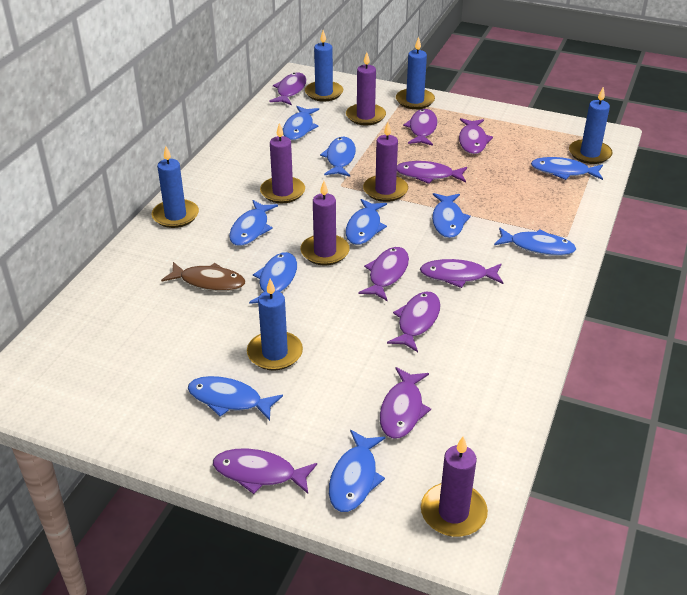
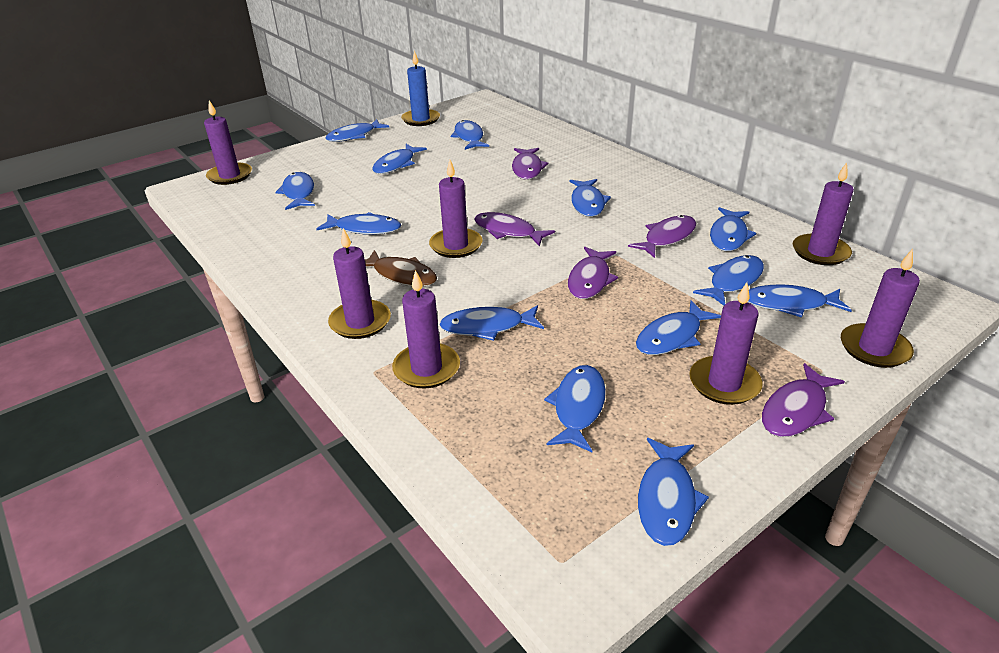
blue candle: 5 -> 1
blue fish: 10 -> 13
purple candle: 5 -> 7
purple fish: 9 -> 5

